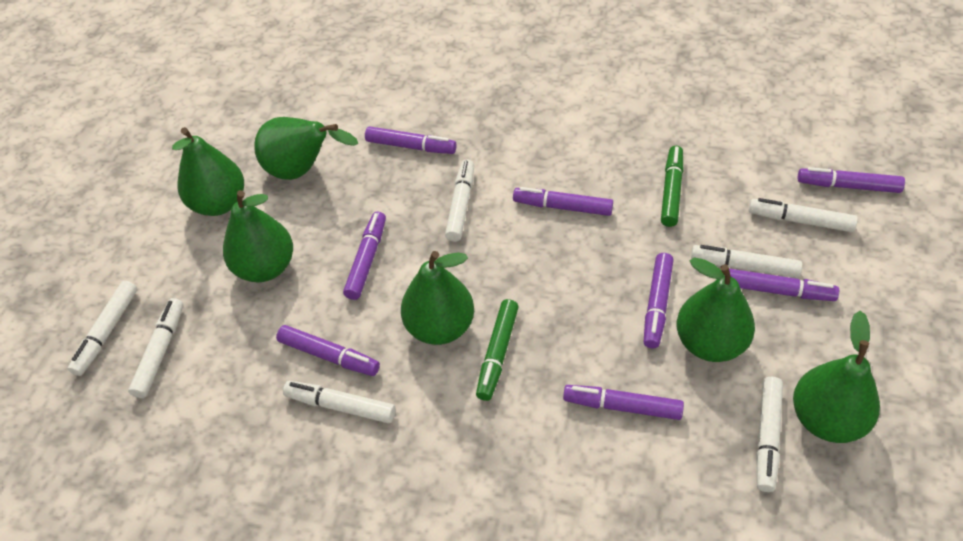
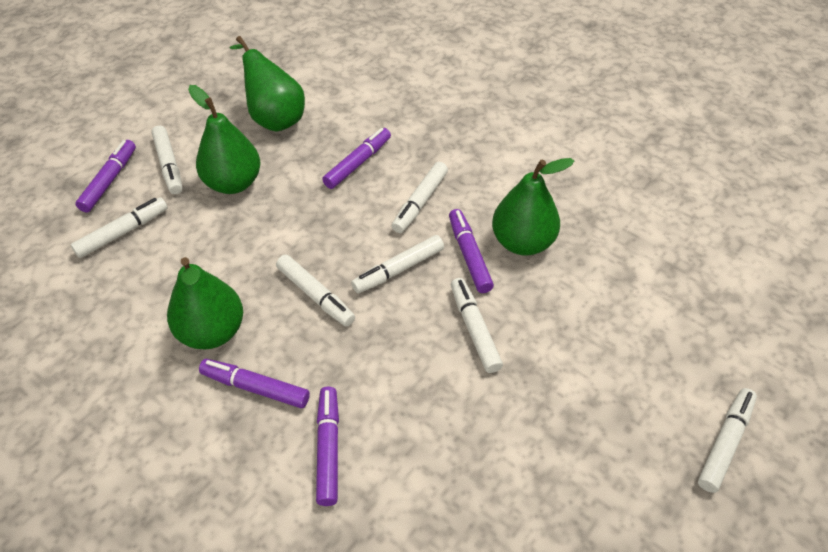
green marker: 2 -> 0
green pear: 6 -> 4
purple marker: 8 -> 5

